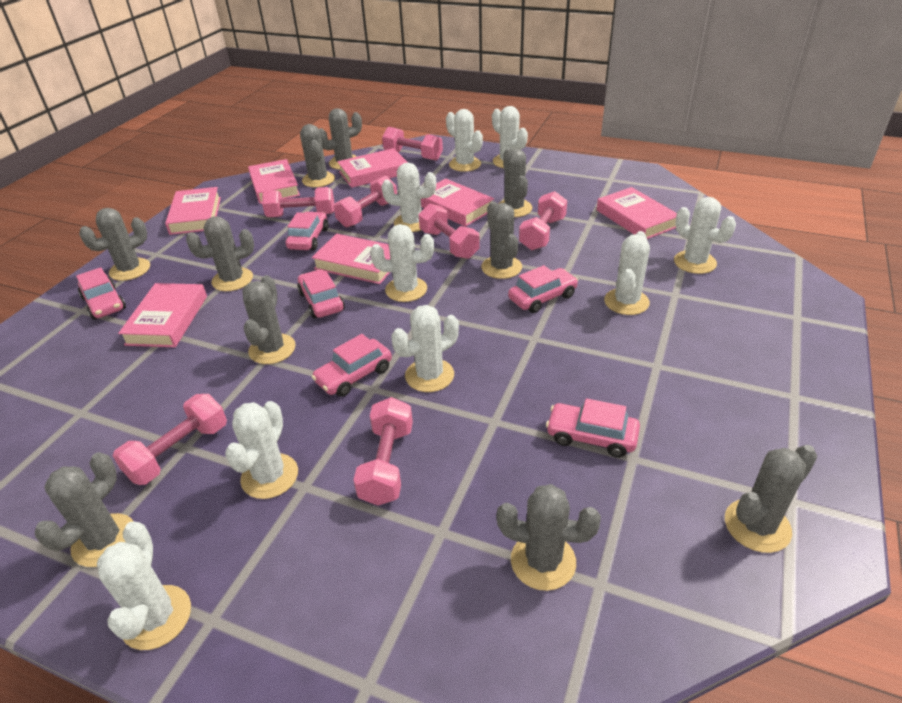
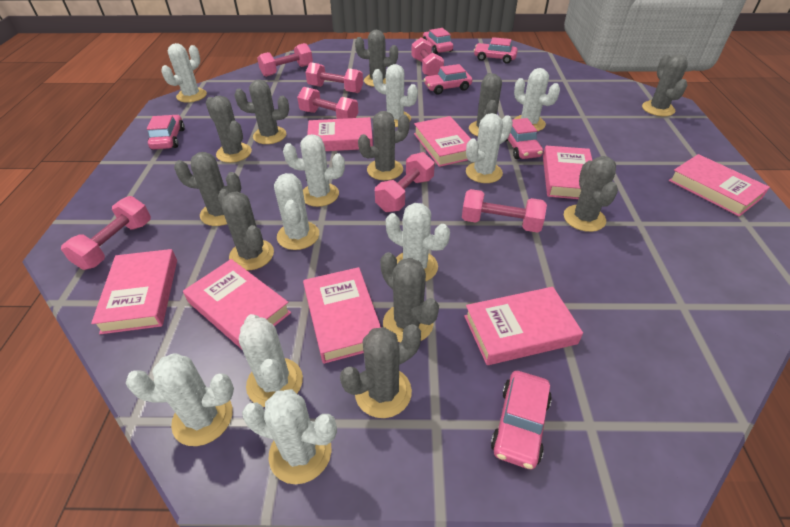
grey cactus: 10 -> 11
pink book: 7 -> 8
white cactus: 9 -> 10

